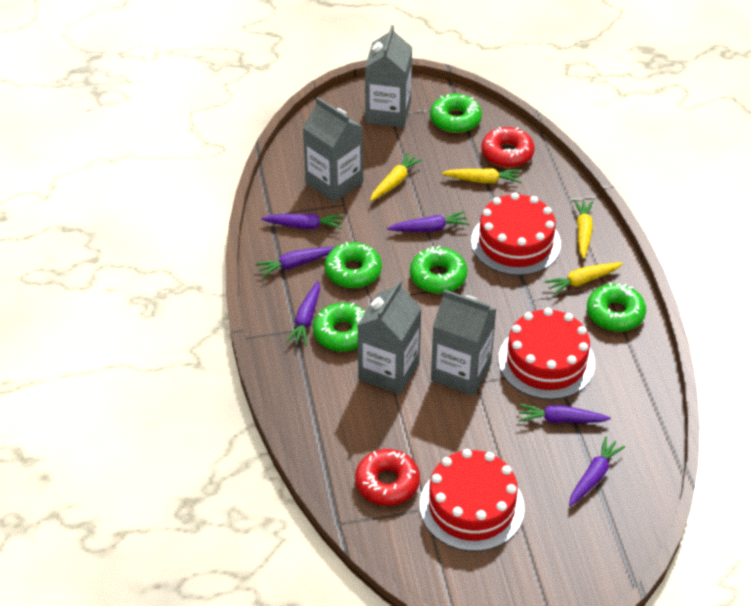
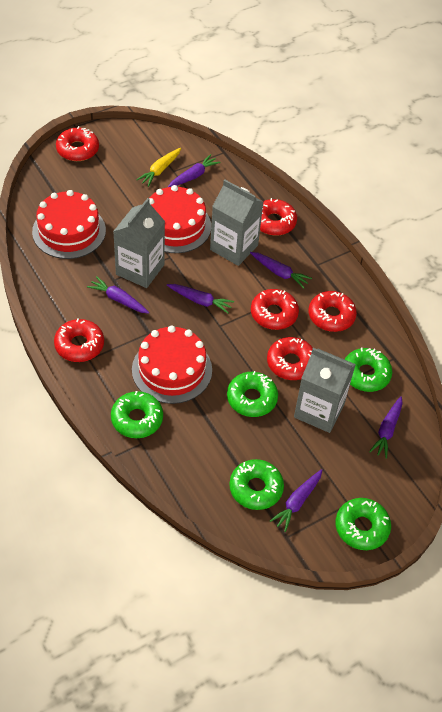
grey carton: 4 -> 3
red donut: 2 -> 6
yellow carrot: 4 -> 1

